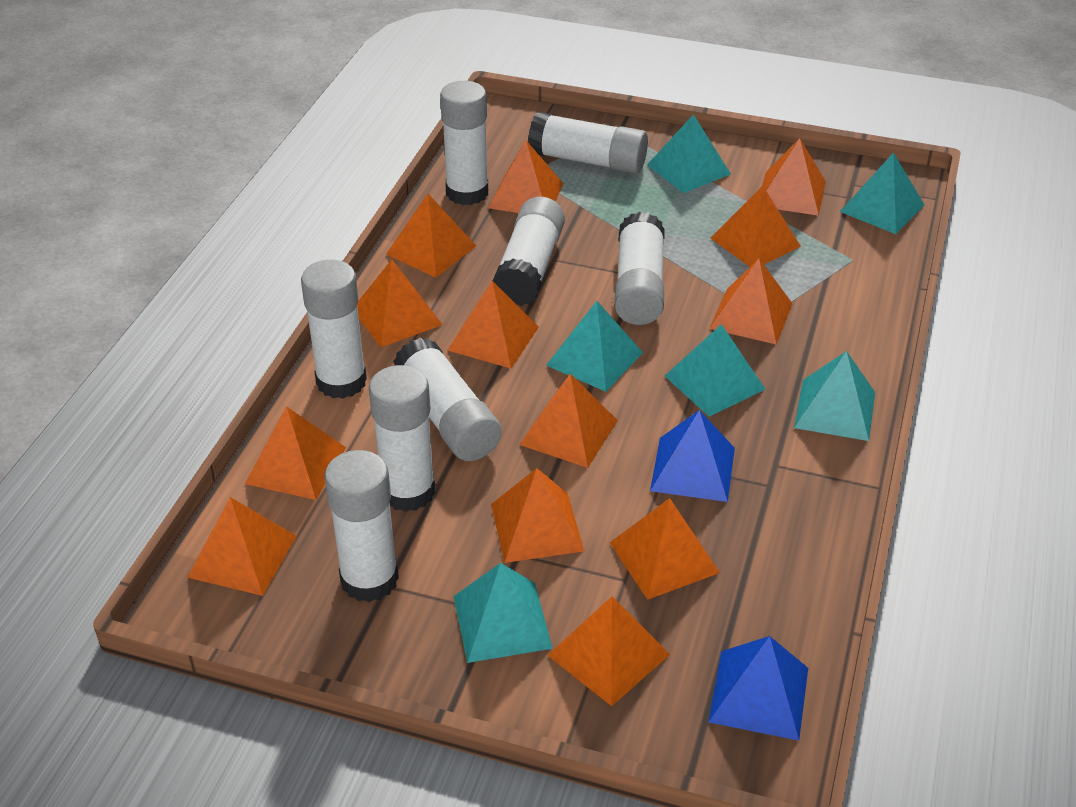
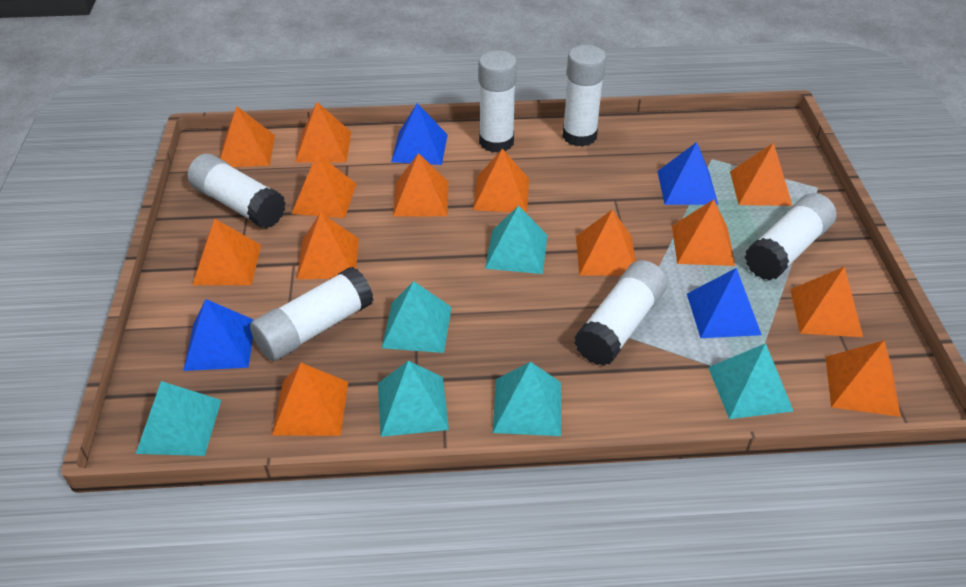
blue pyramid: 2 -> 4
white glue stick: 8 -> 6

